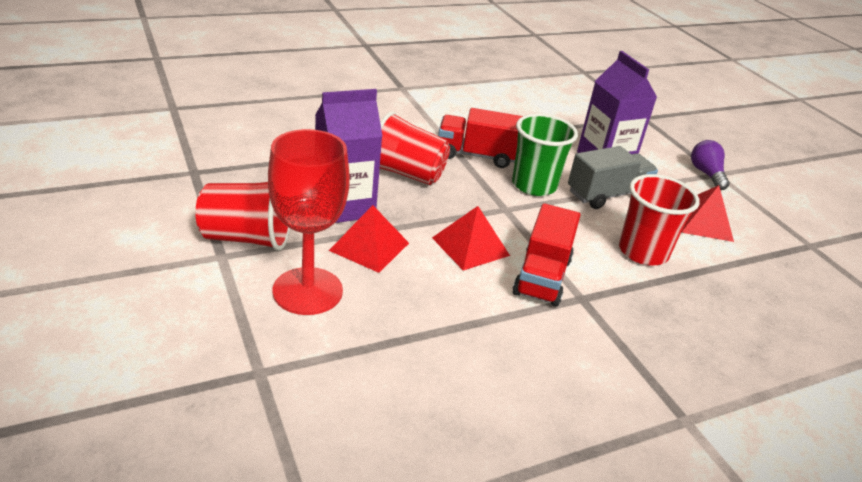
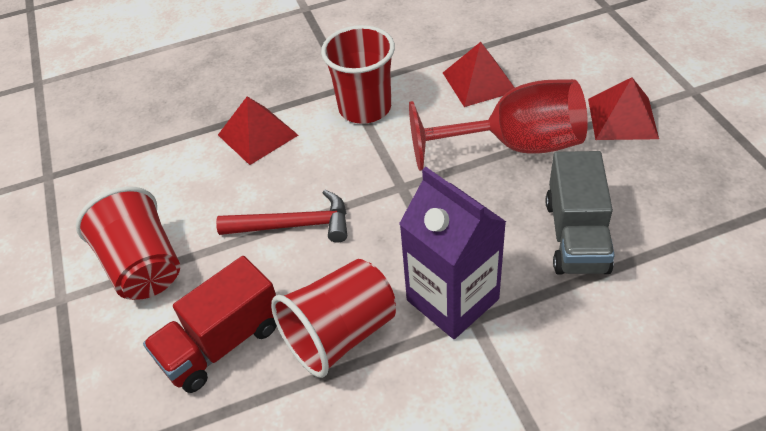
green cup: 1 -> 0
purple carton: 2 -> 1
purple light bulb: 1 -> 0
red hammer: 0 -> 1
red truck: 2 -> 1

